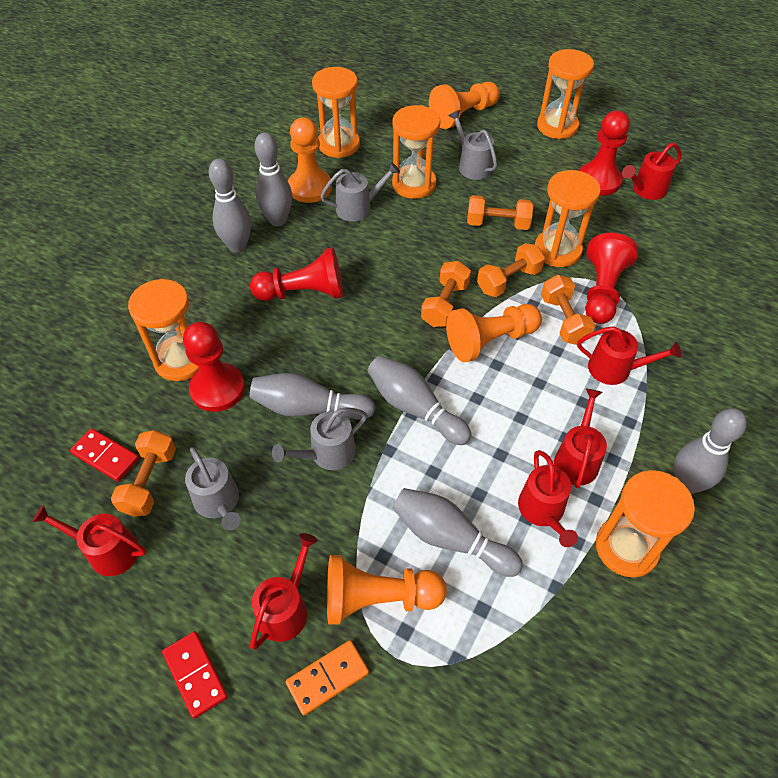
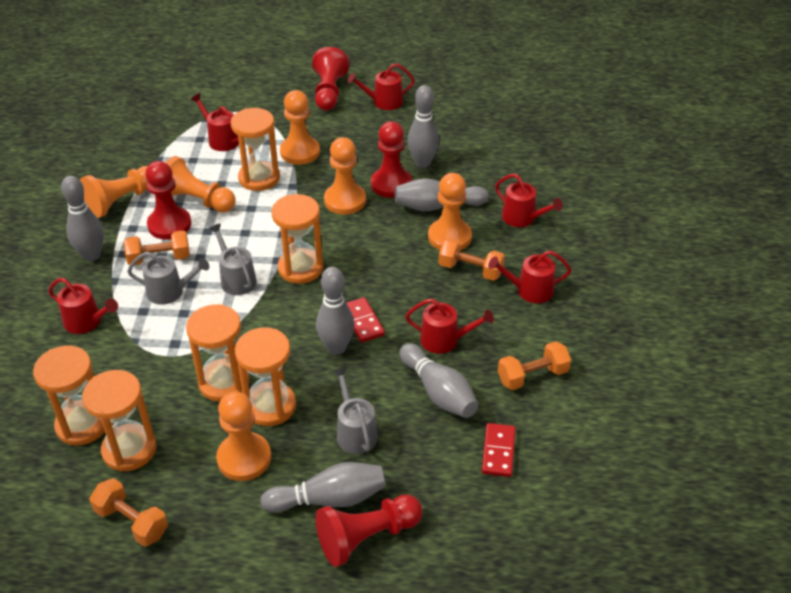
grey watering can: 4 -> 3
orange domino: 1 -> 0
orange dumbbell: 5 -> 4
orange pawn: 4 -> 6

